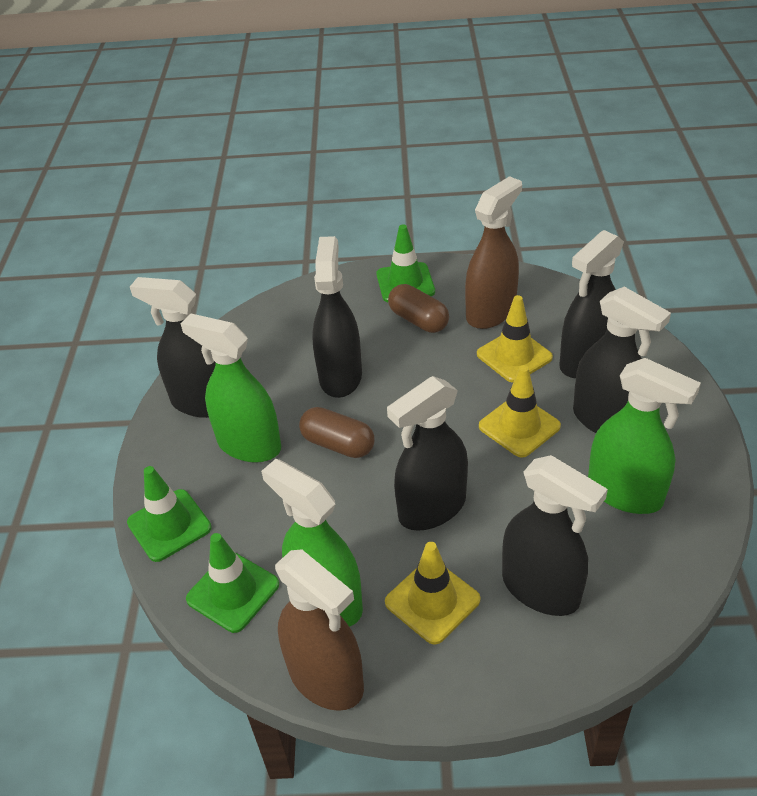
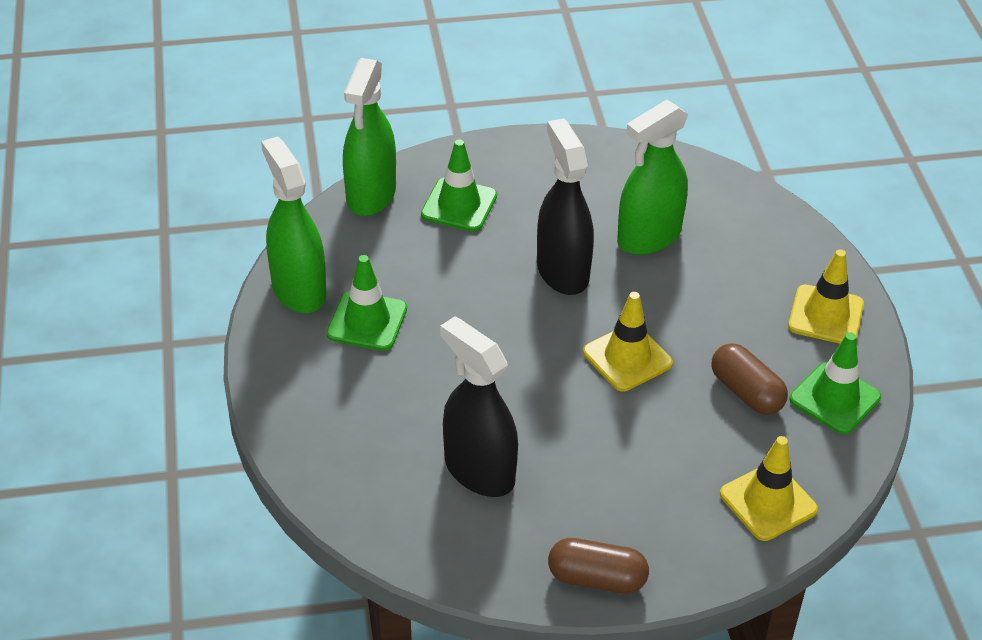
black spray bottle: 6 -> 2
brown spray bottle: 2 -> 0

